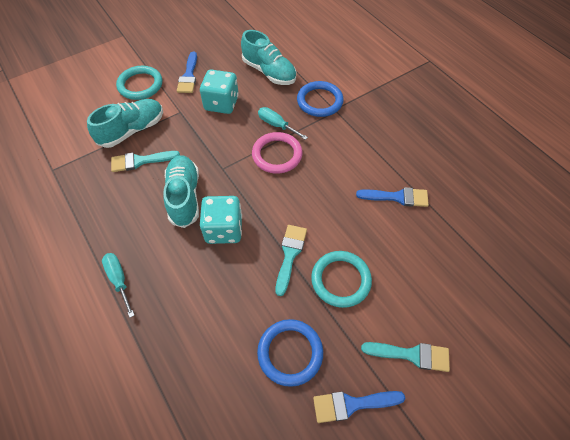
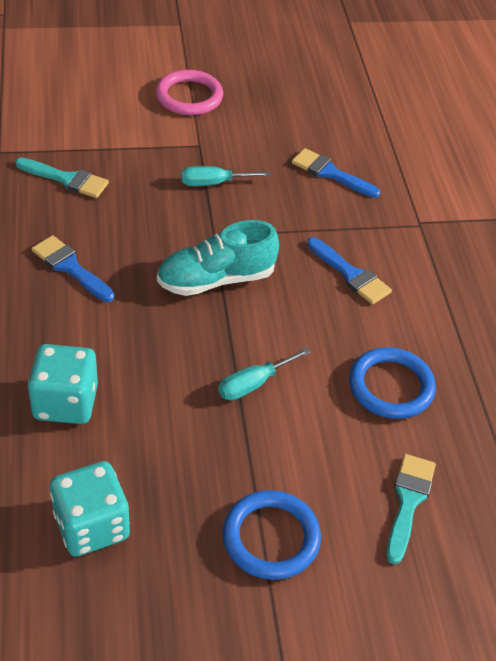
turquoise brush: 3 -> 2
turquoise ring: 2 -> 0
turquoise shoe: 3 -> 1

